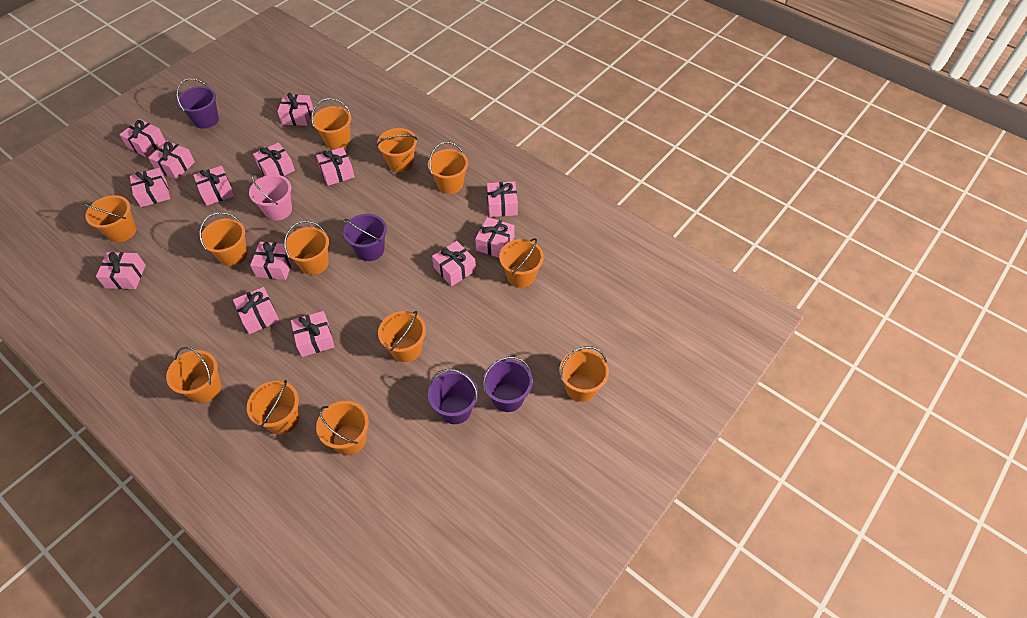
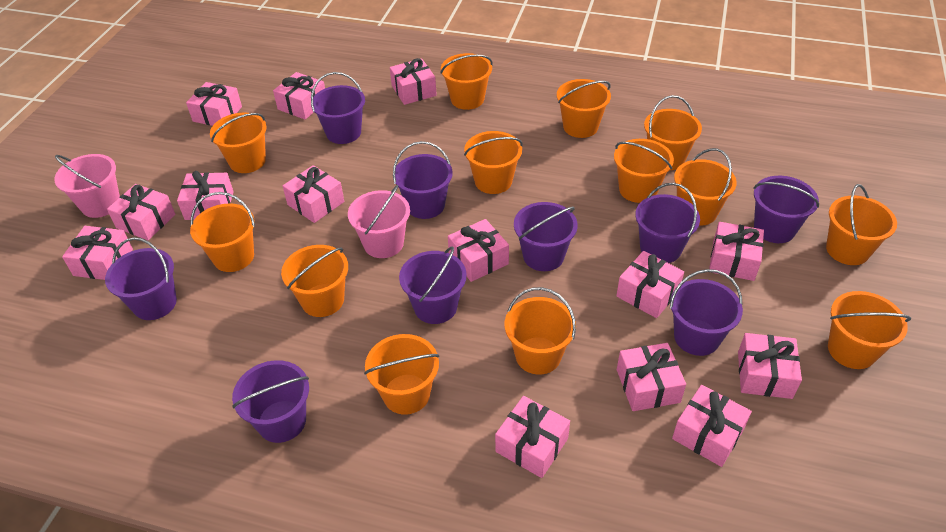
orange bucket: 12 -> 13
pink bucket: 1 -> 2
purple bucket: 4 -> 9

